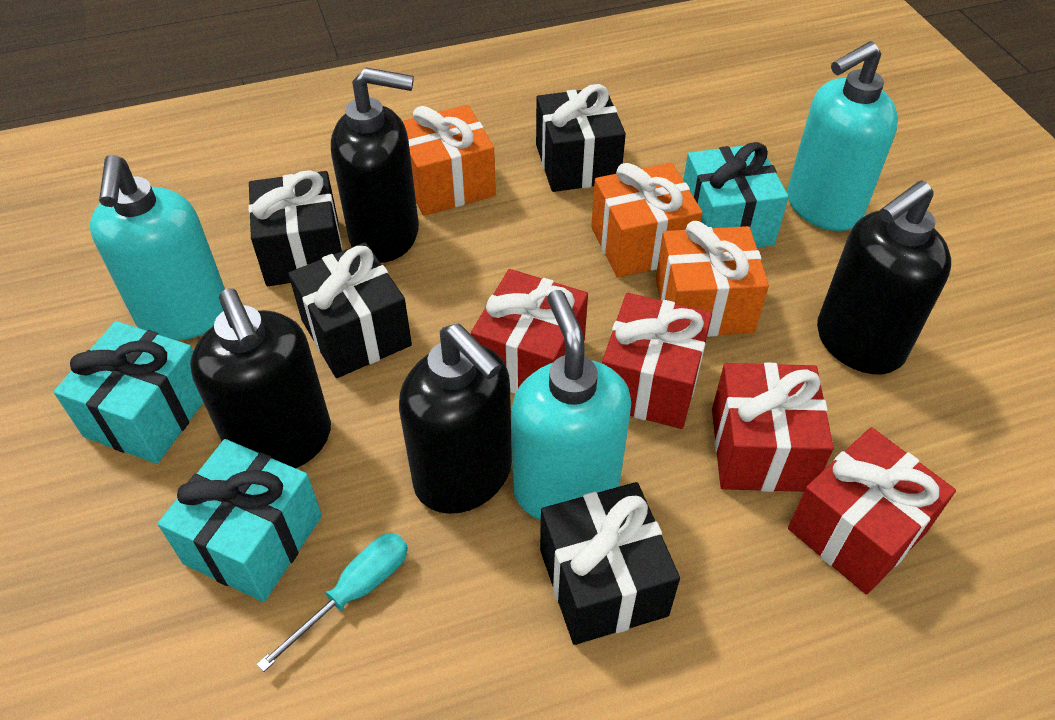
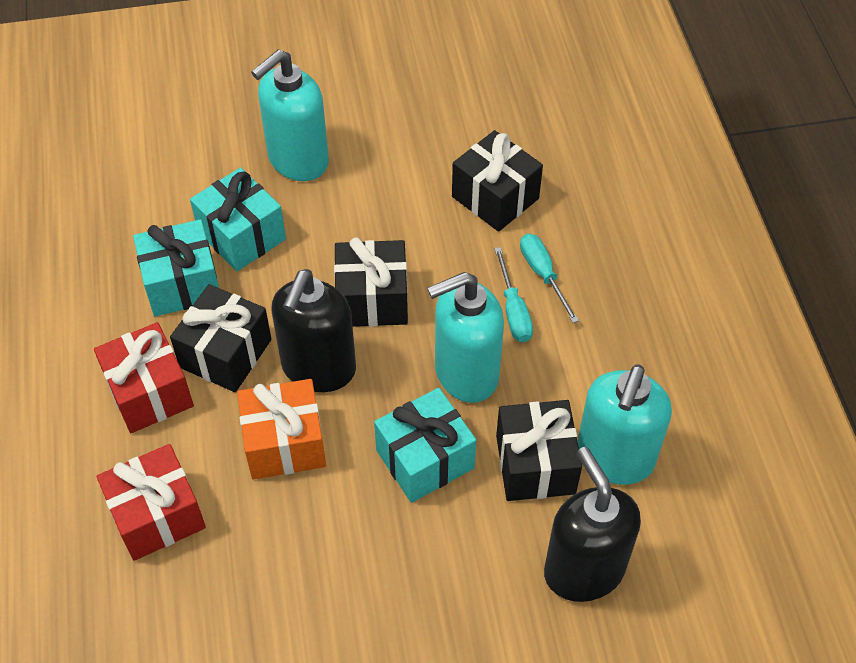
black soap dispenser: 4 -> 2
orange gift: 3 -> 1
red gift: 4 -> 2
turquoise screwdriver: 1 -> 2

